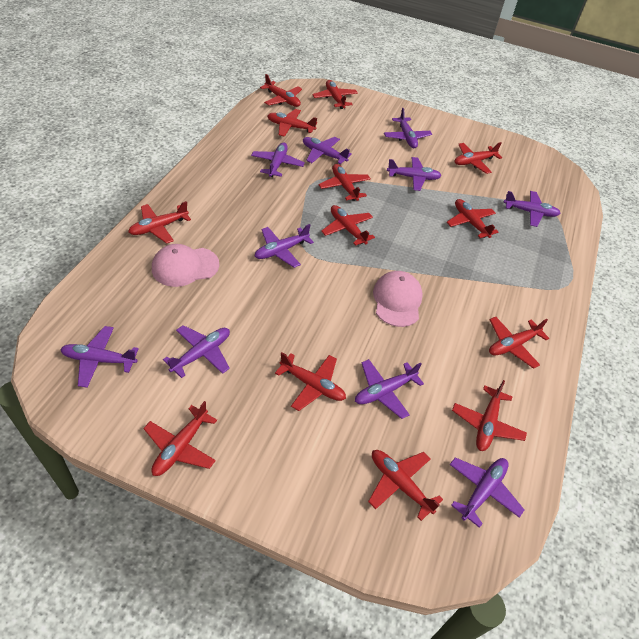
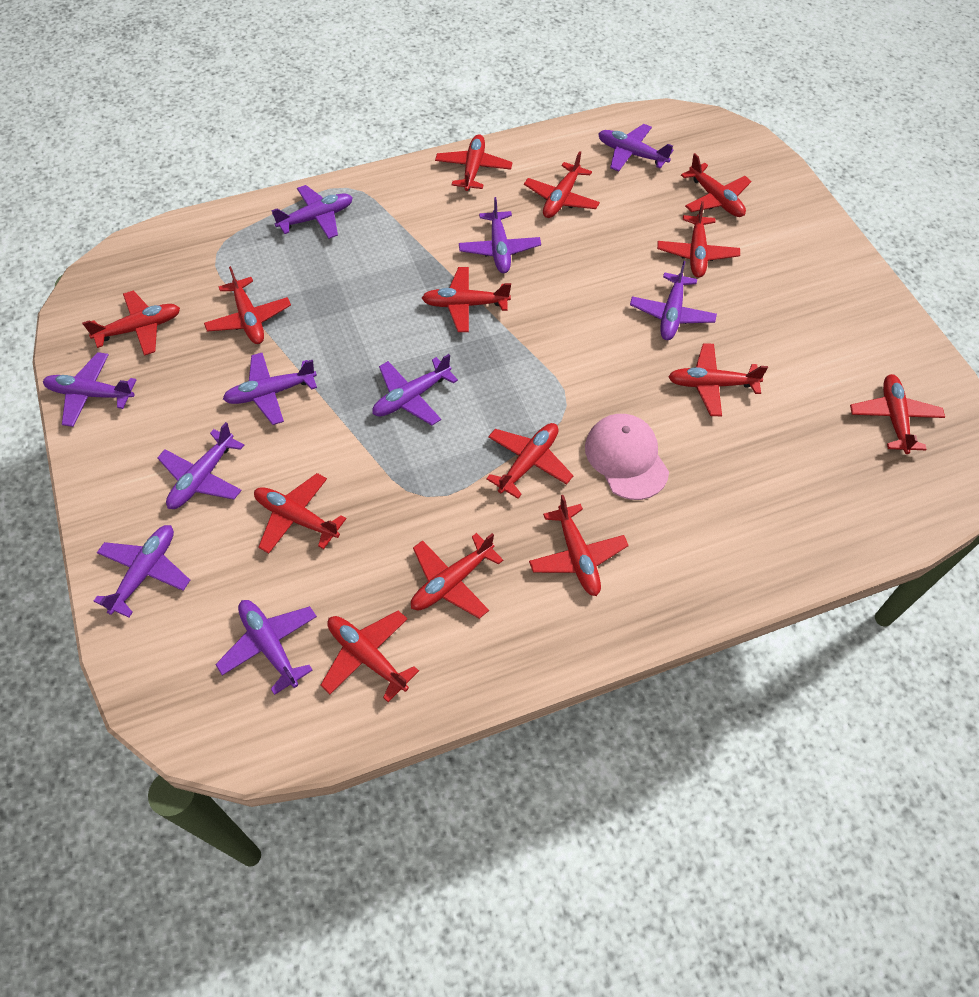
pink cap: 2 -> 1
red plane: 13 -> 14

